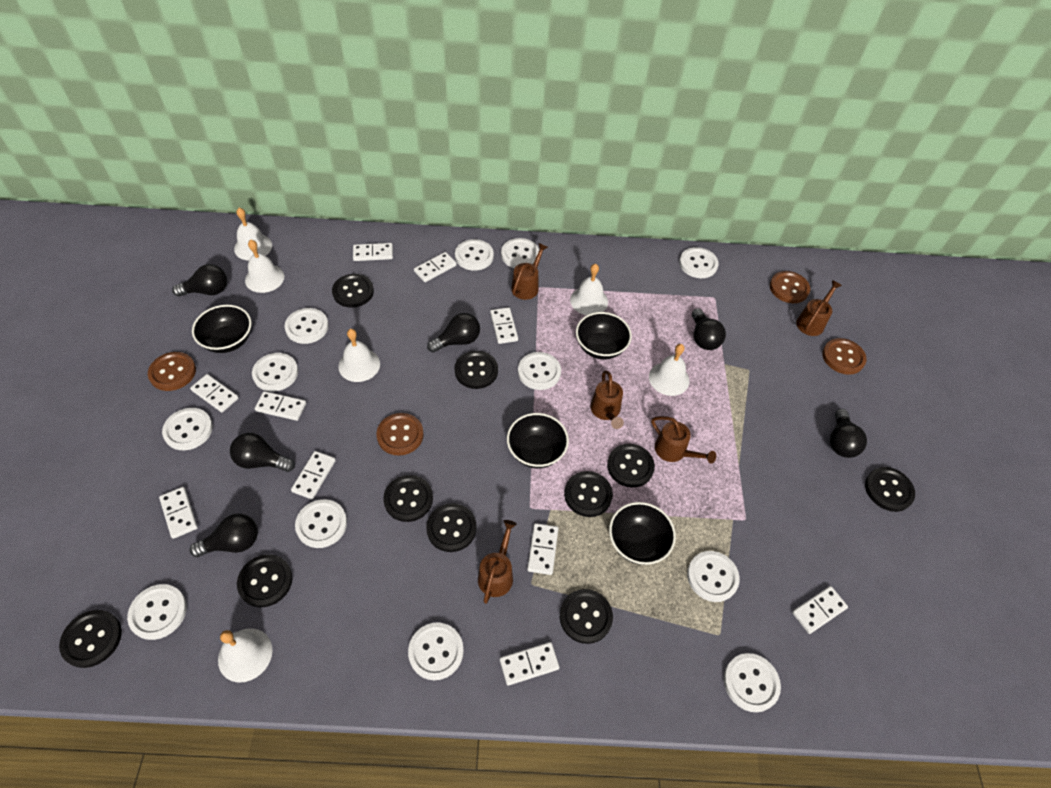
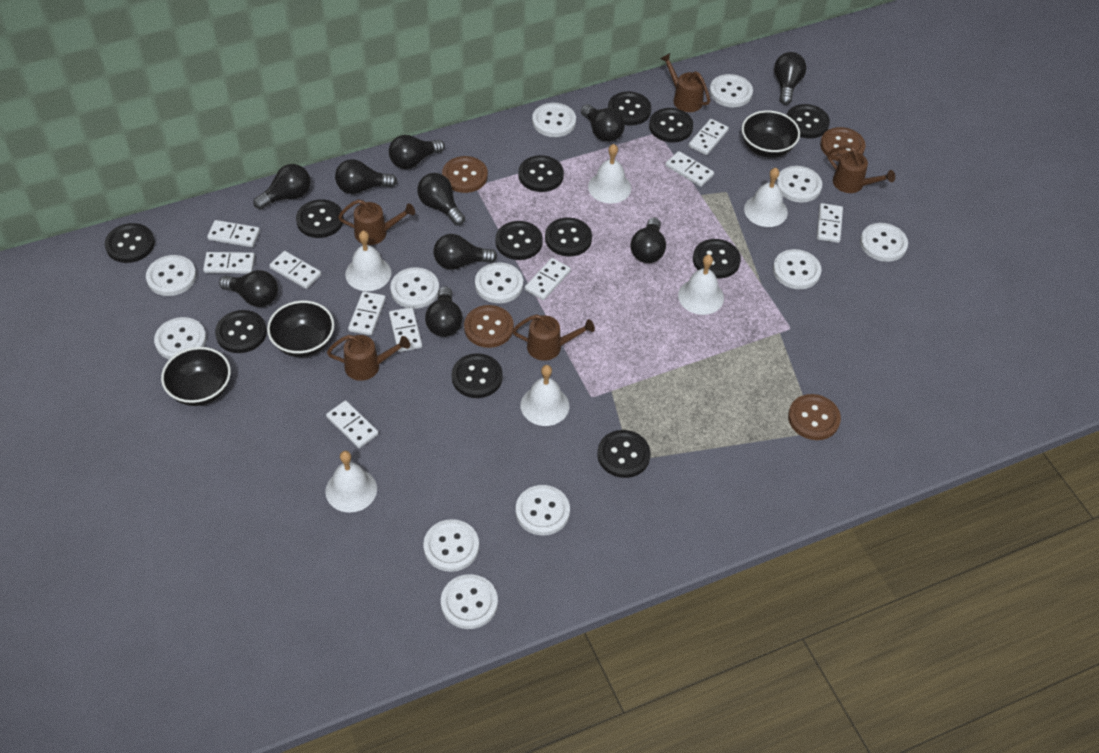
black bowl: 4 -> 3
black button: 10 -> 12
black light bulb: 6 -> 10

